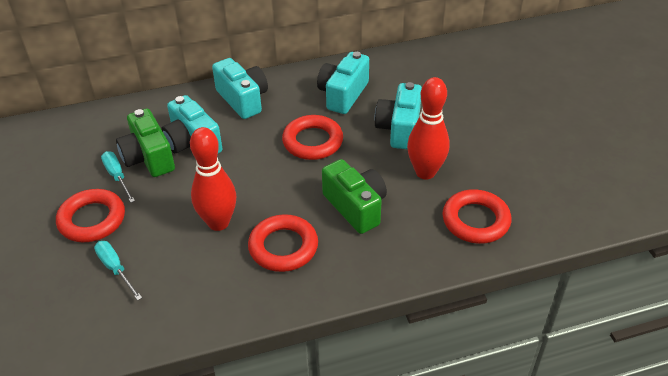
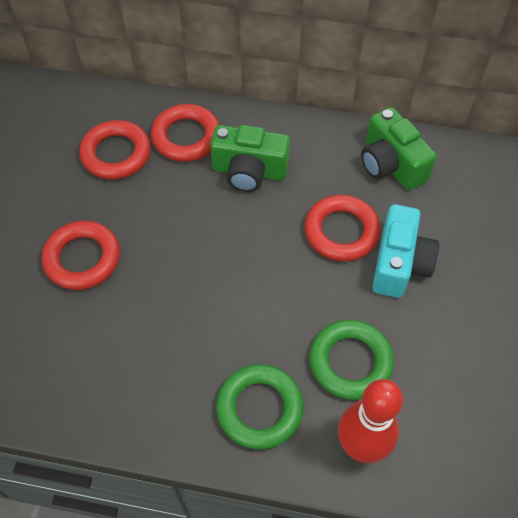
green ring: 0 -> 2
red bowling pin: 2 -> 1
turquoise camera: 4 -> 1
turquoise screwdriver: 2 -> 0

